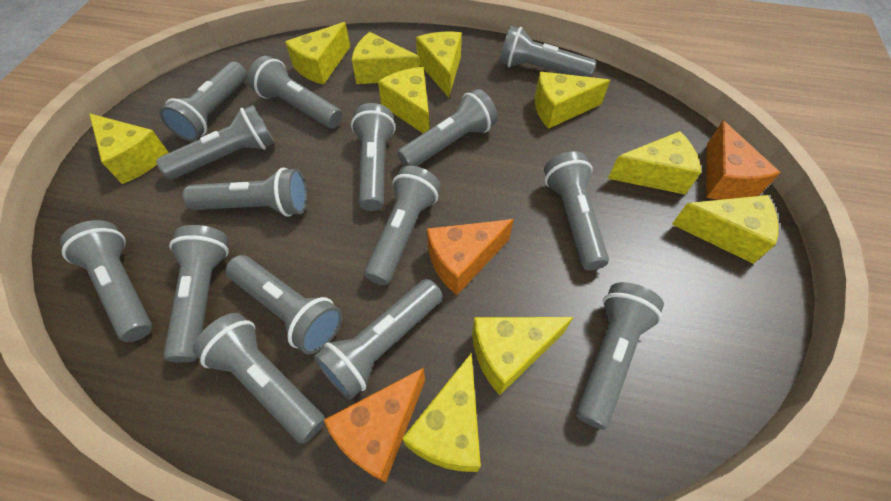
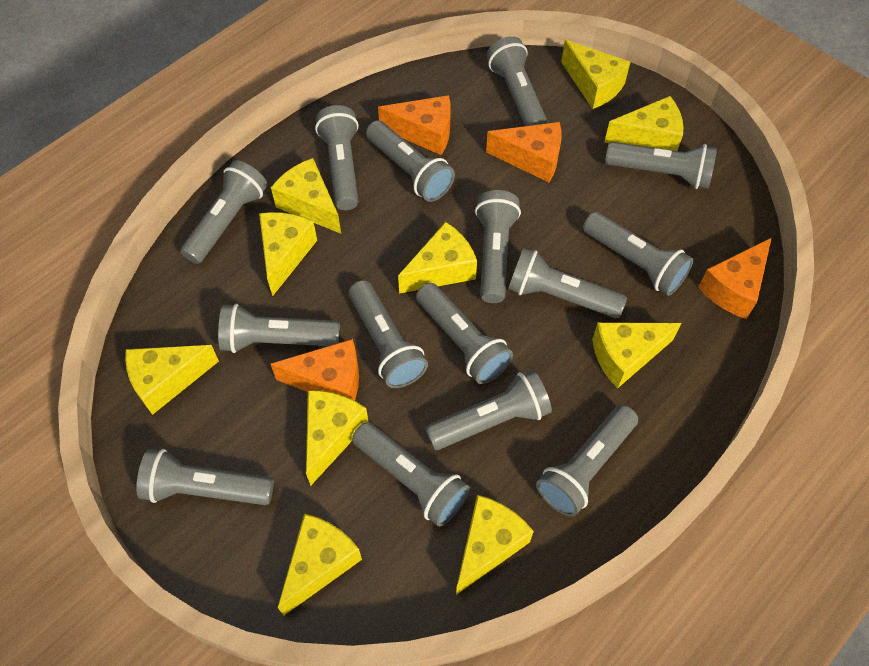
orange cheese: 3 -> 4

